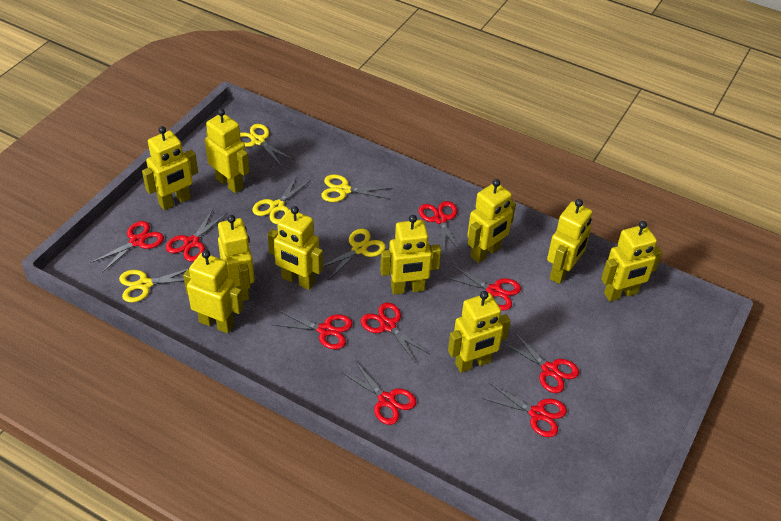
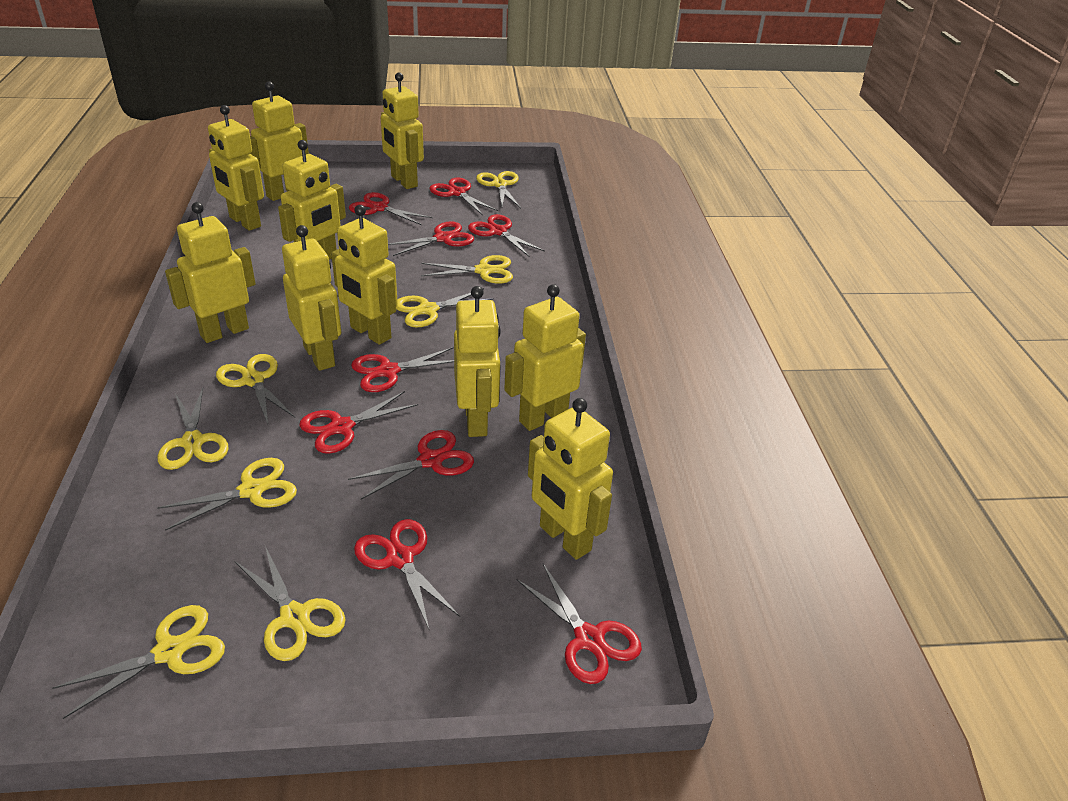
yellow scissors: 5 -> 8

